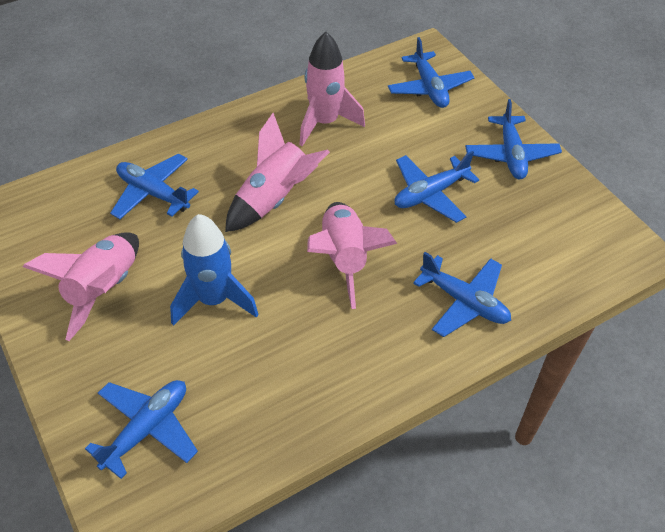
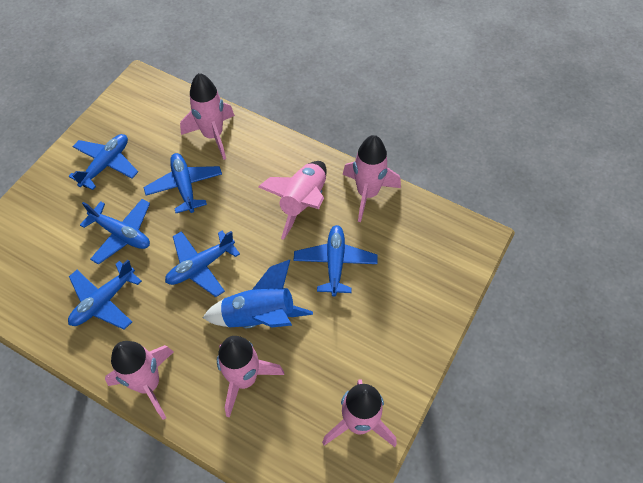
pink rocket: 4 -> 6

